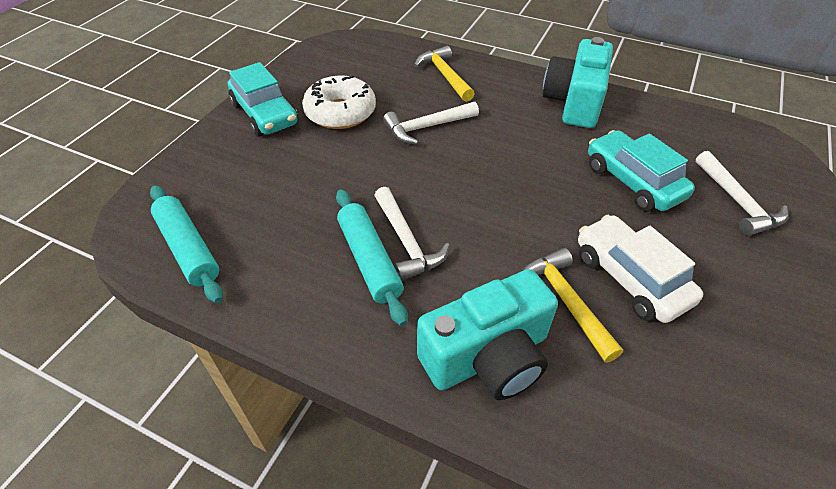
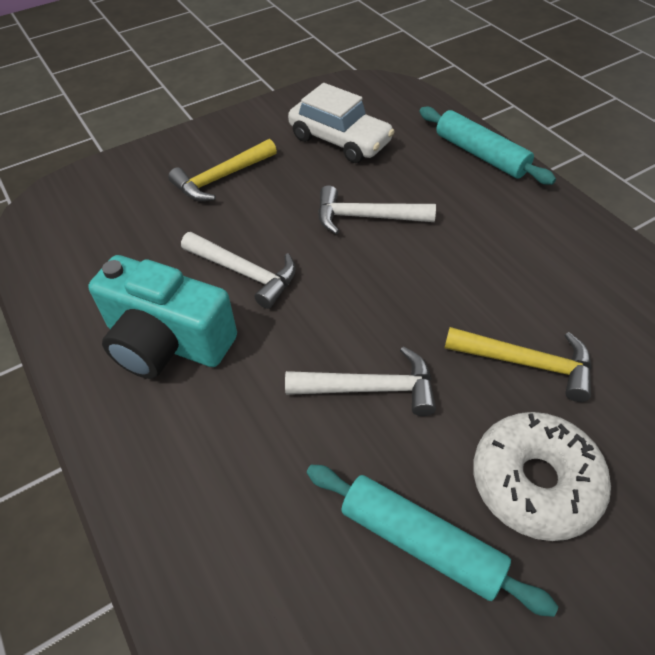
turquoise camera: 2 -> 1
turquoise car: 2 -> 0

